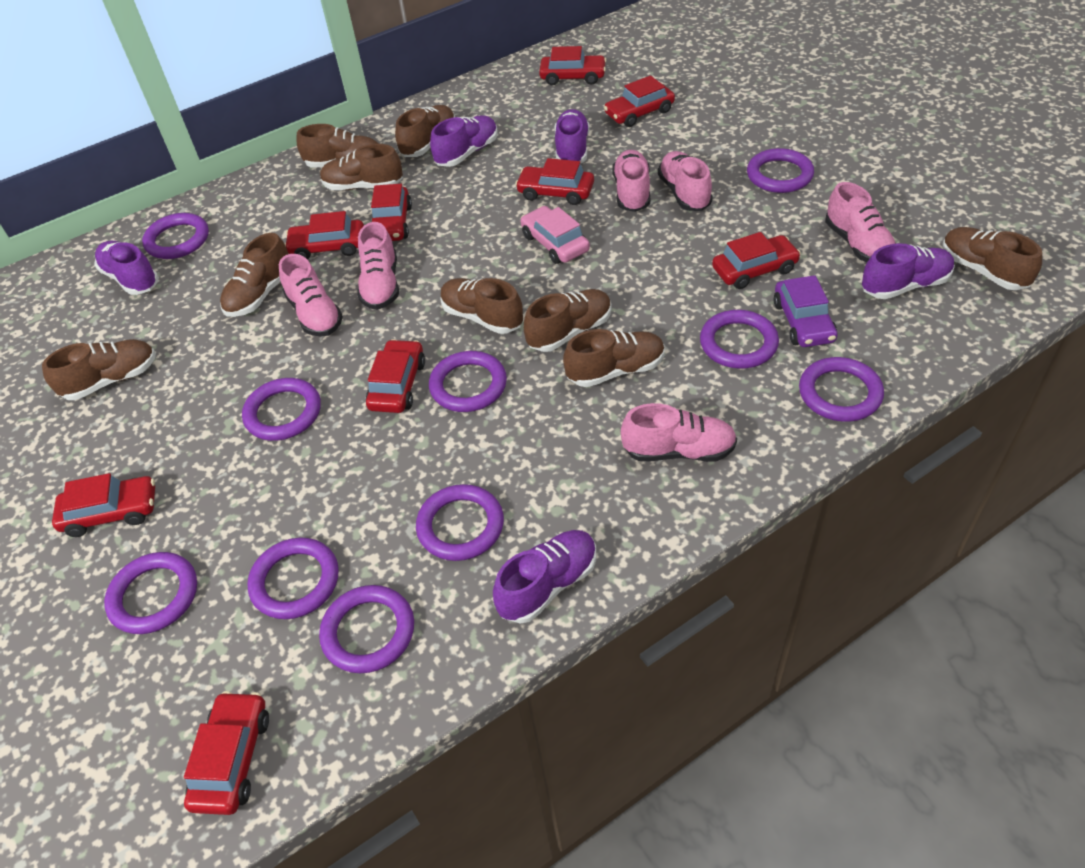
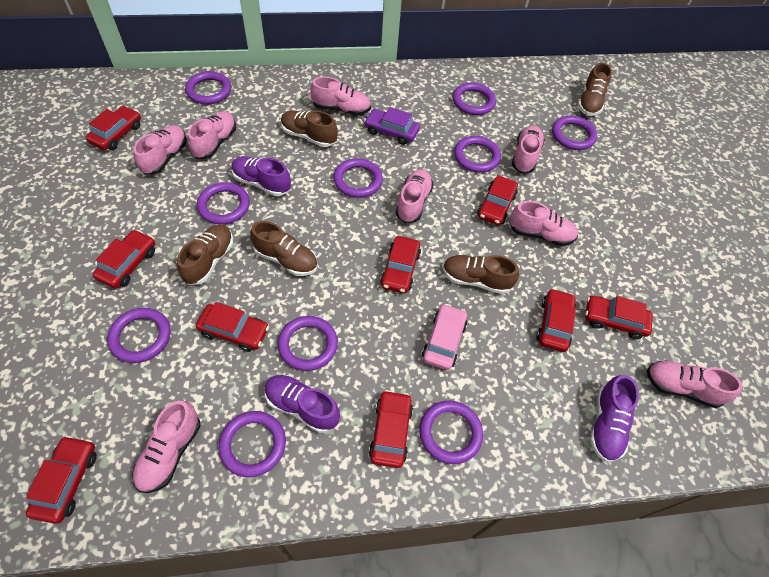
brown shoe: 9 -> 5
pink shoe: 6 -> 8
purple shoe: 5 -> 3

